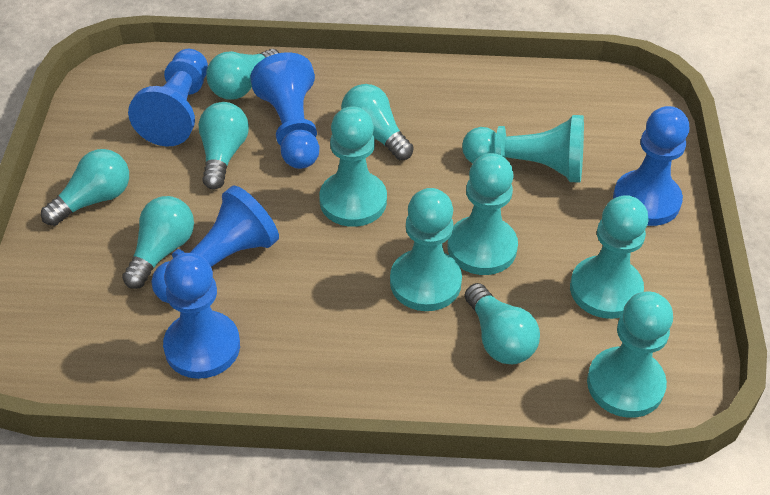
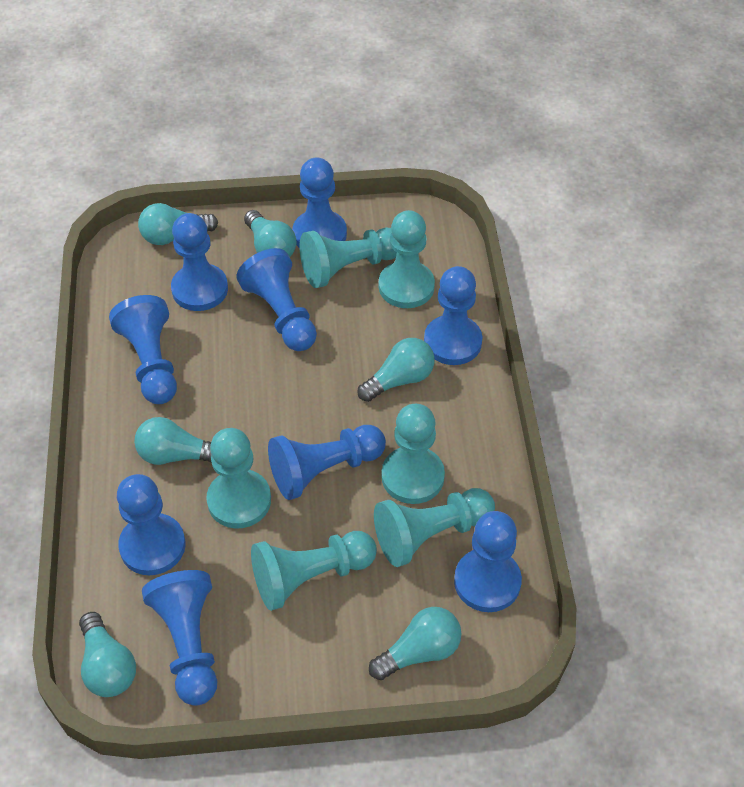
blue pawn: 5 -> 9

